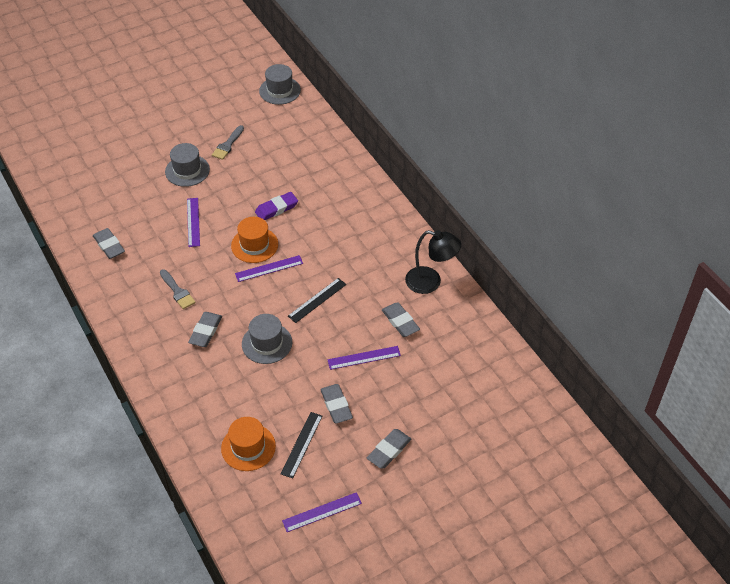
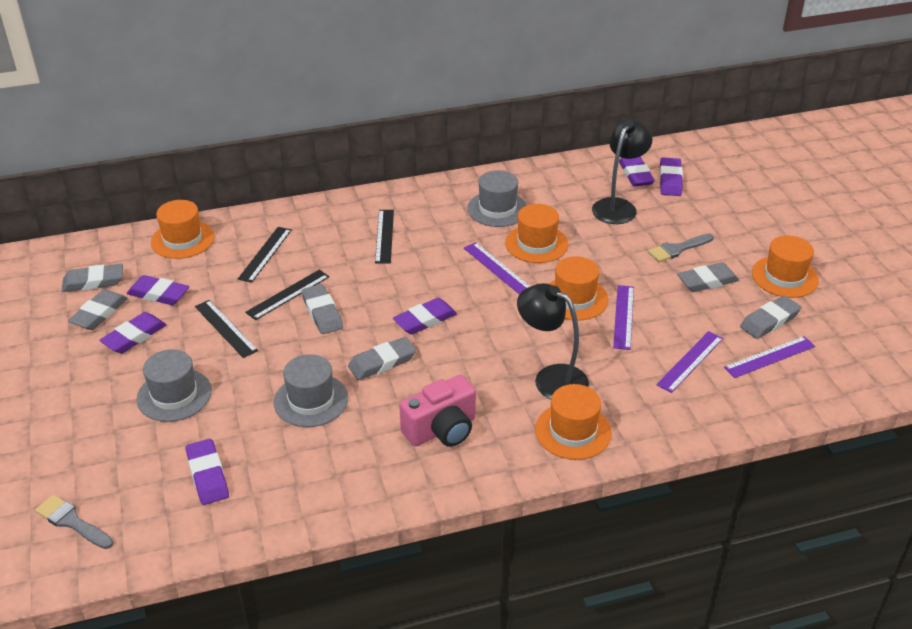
black lamp: 1 -> 2
black ruler: 2 -> 4
grey eraser: 5 -> 6
orange hat: 2 -> 5
pink camera: 0 -> 1
purple eraser: 1 -> 6

